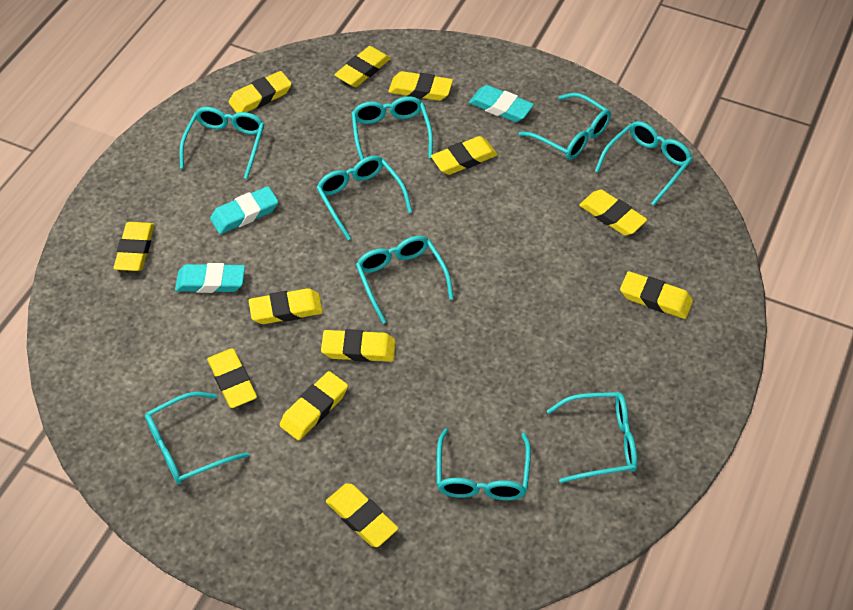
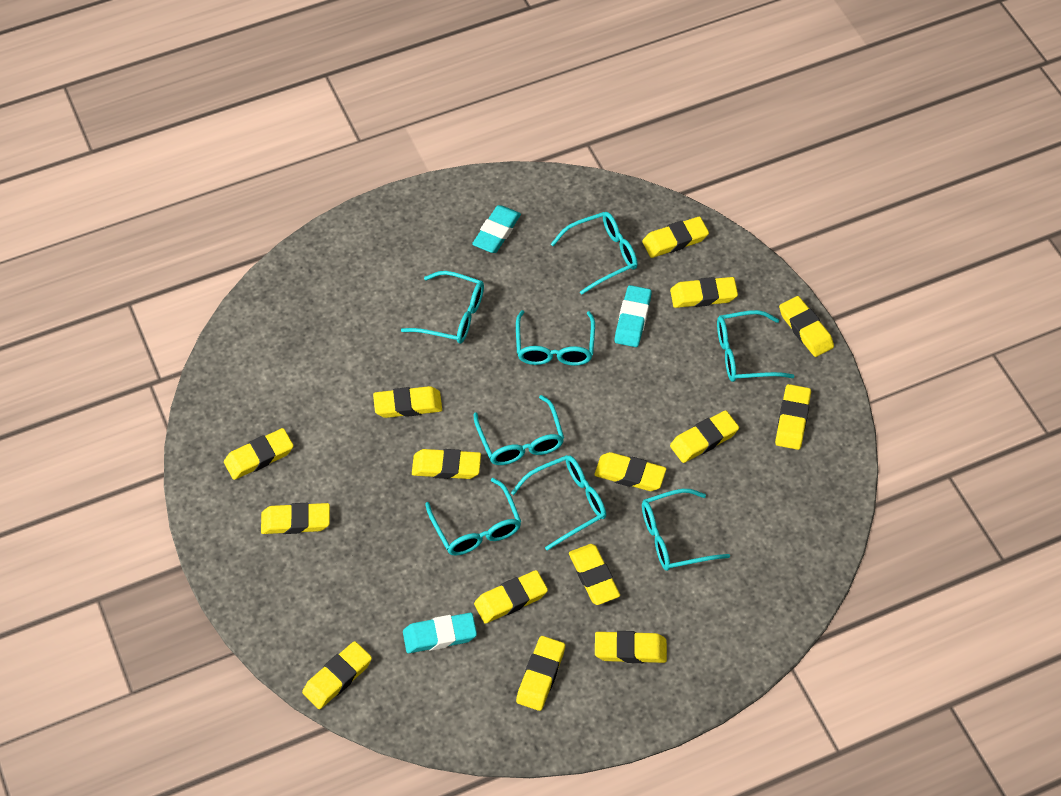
turquoise glasses: 9 -> 8
yellow eraser: 12 -> 15

